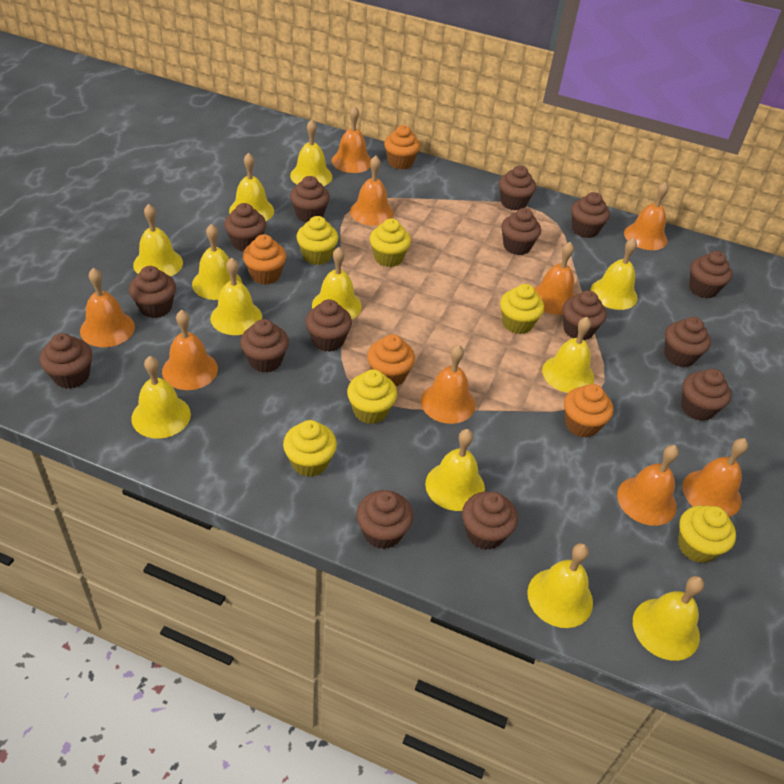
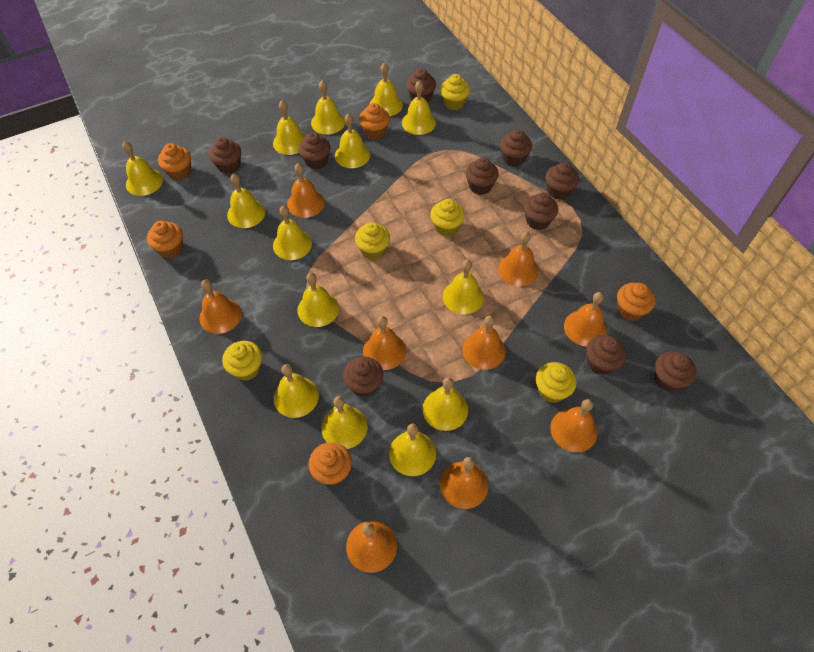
brown cupcake: 15 -> 10
orange cupcake: 4 -> 5
yellow bell: 12 -> 14
yellow cupcake: 6 -> 5

